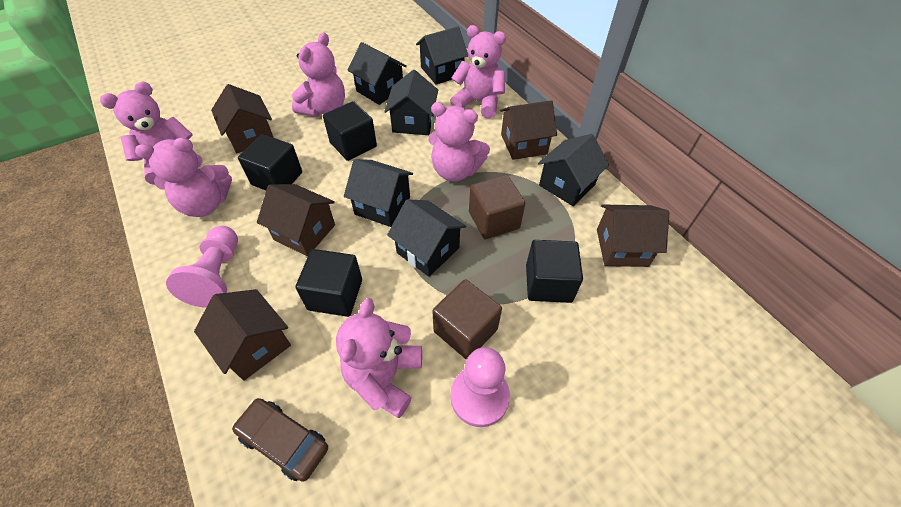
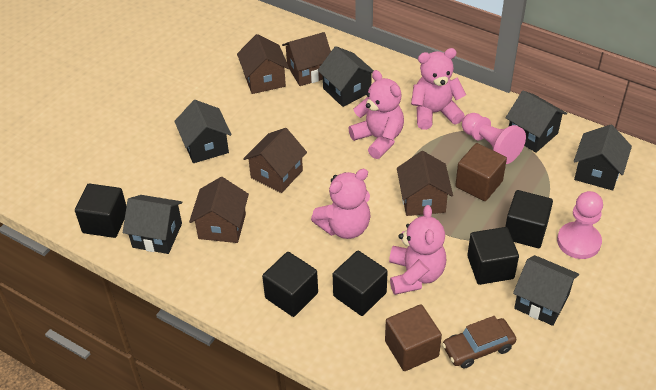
black cube: 4 -> 5
pink teddy bear: 6 -> 4

